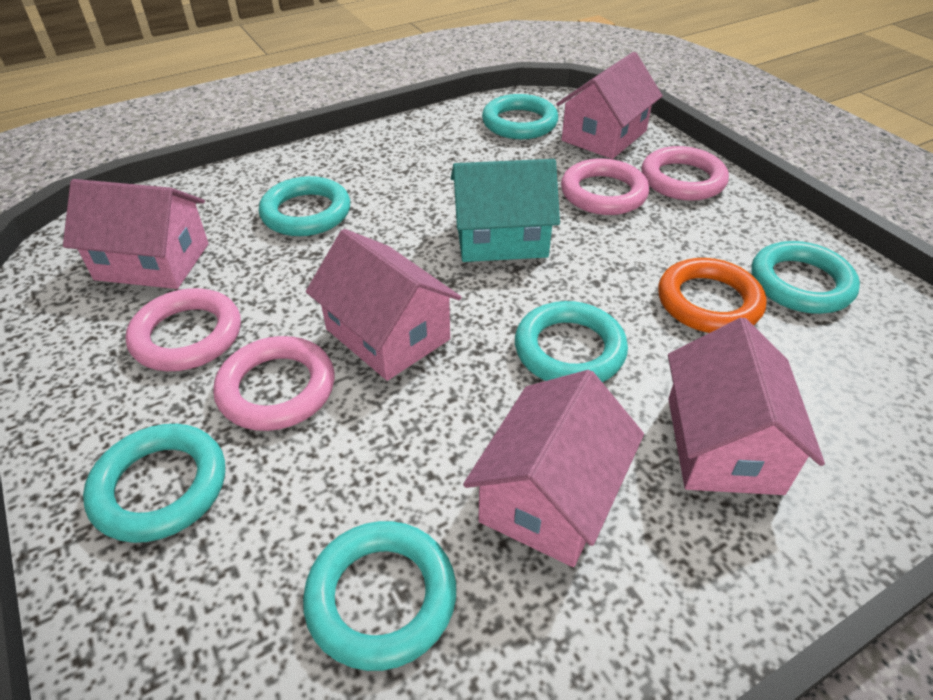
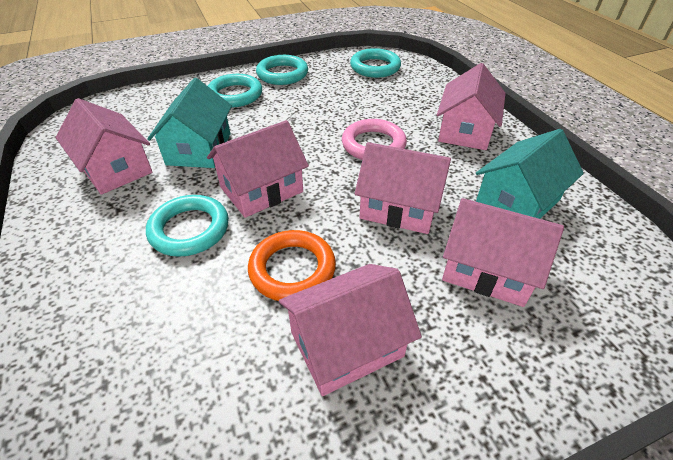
pink house: 5 -> 6
pink ring: 4 -> 1
turquoise house: 1 -> 2
turquoise ring: 6 -> 4

